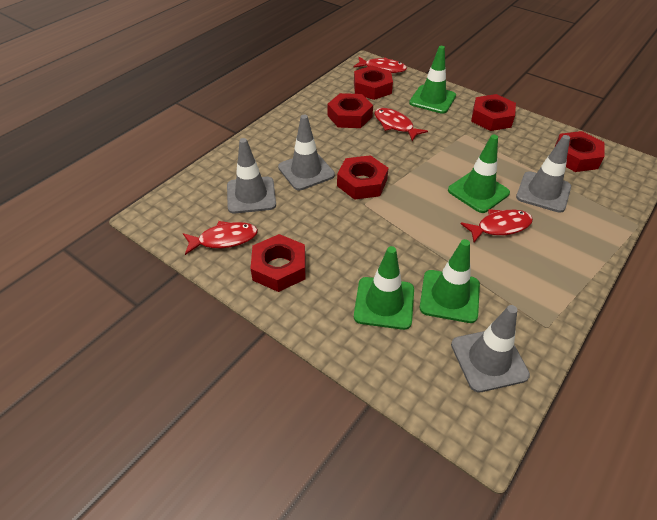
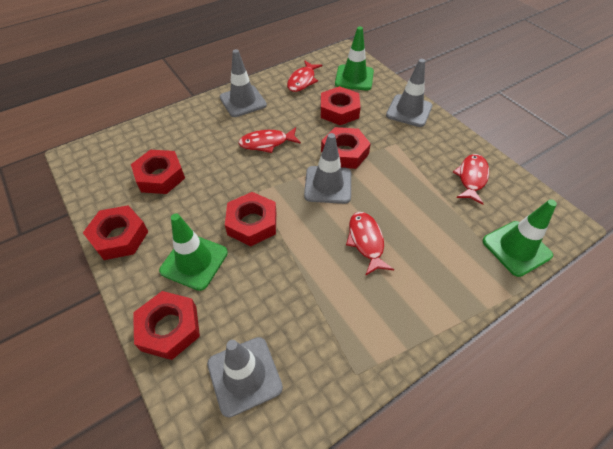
green traffic cone: 4 -> 3

